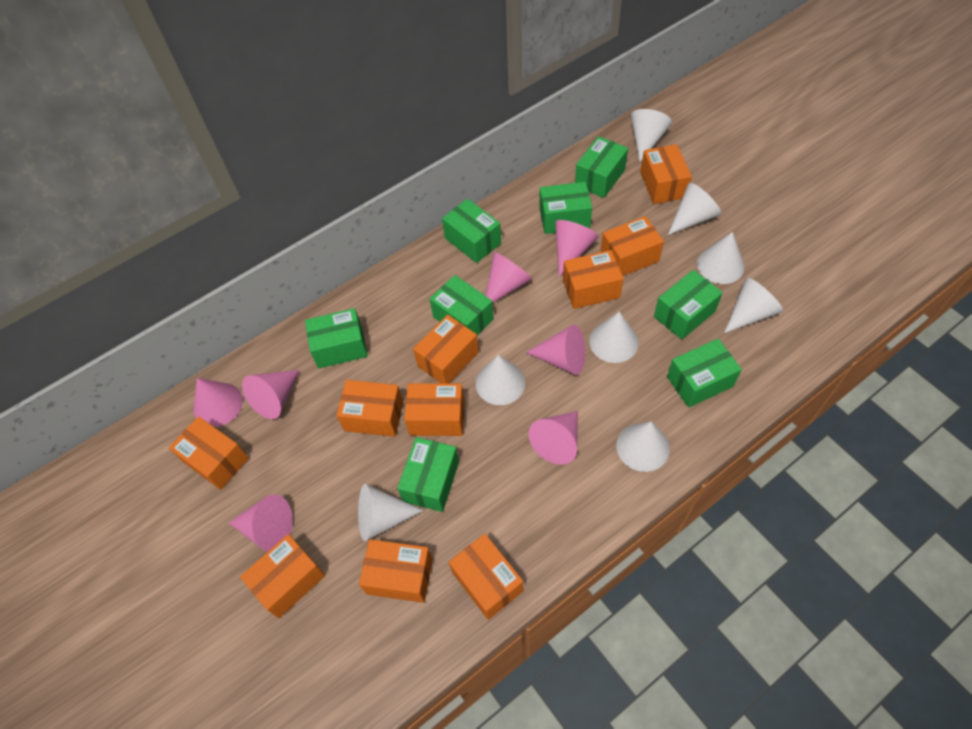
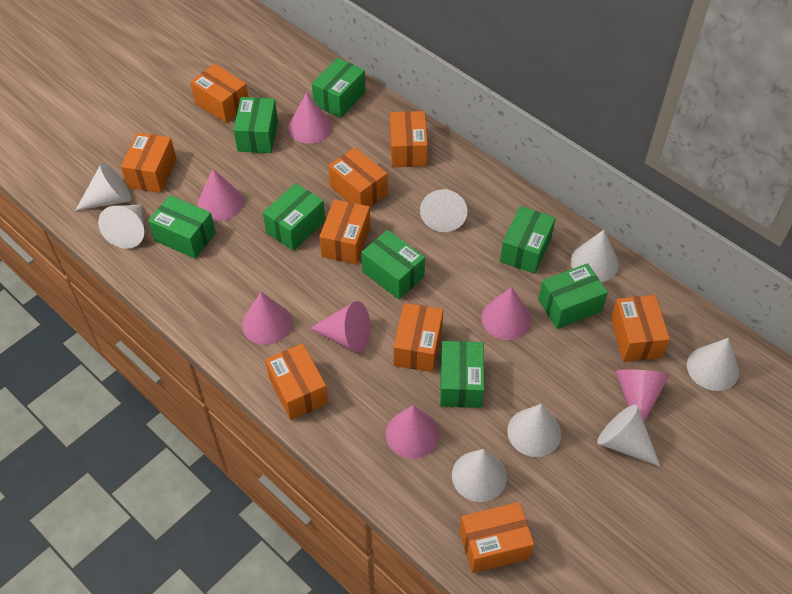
orange box: 10 -> 9

